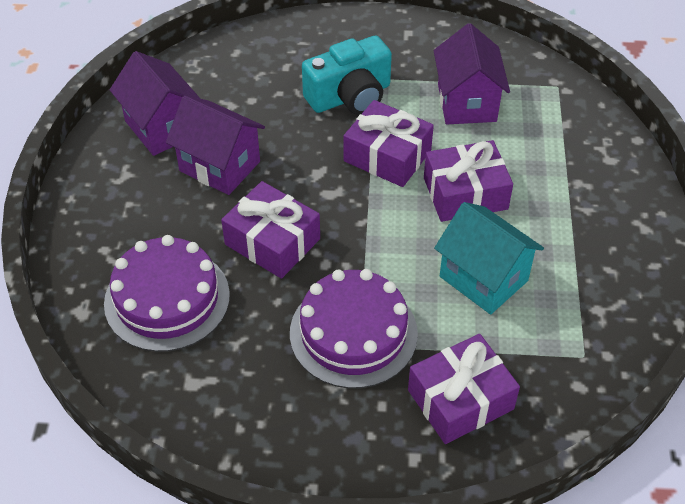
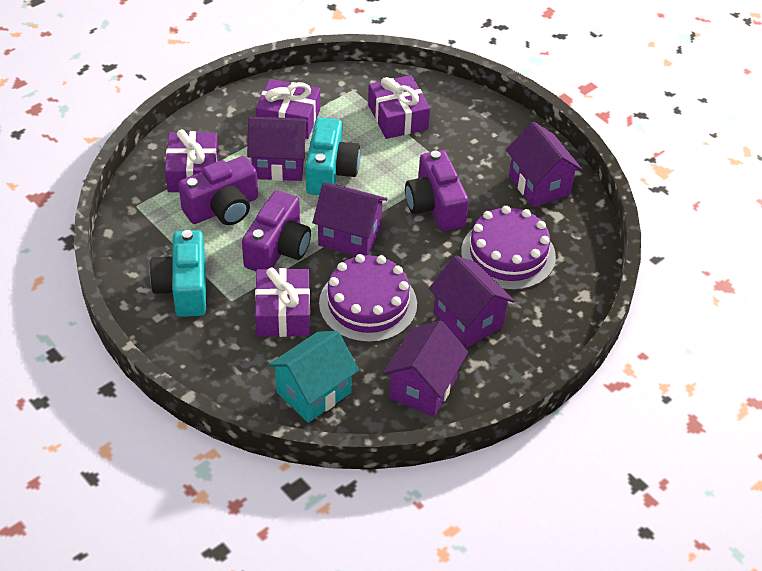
purple camera: 0 -> 3
purple house: 3 -> 5
turquoise camera: 1 -> 2

